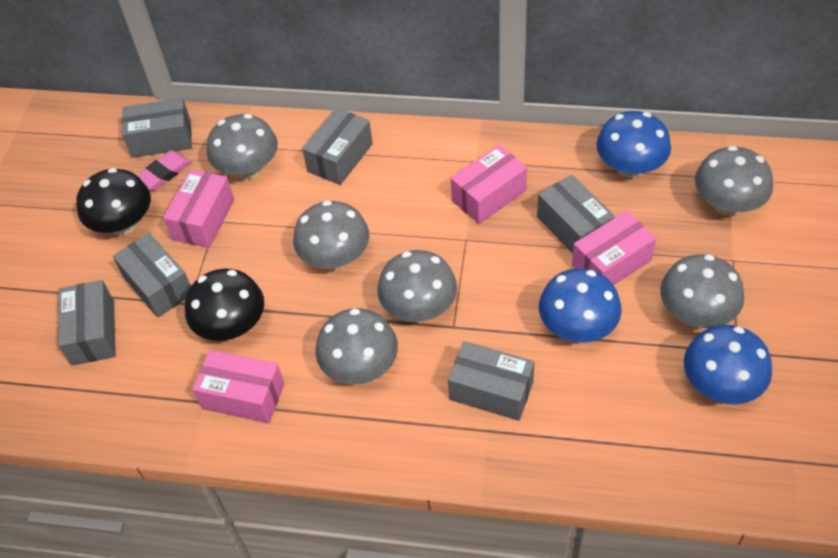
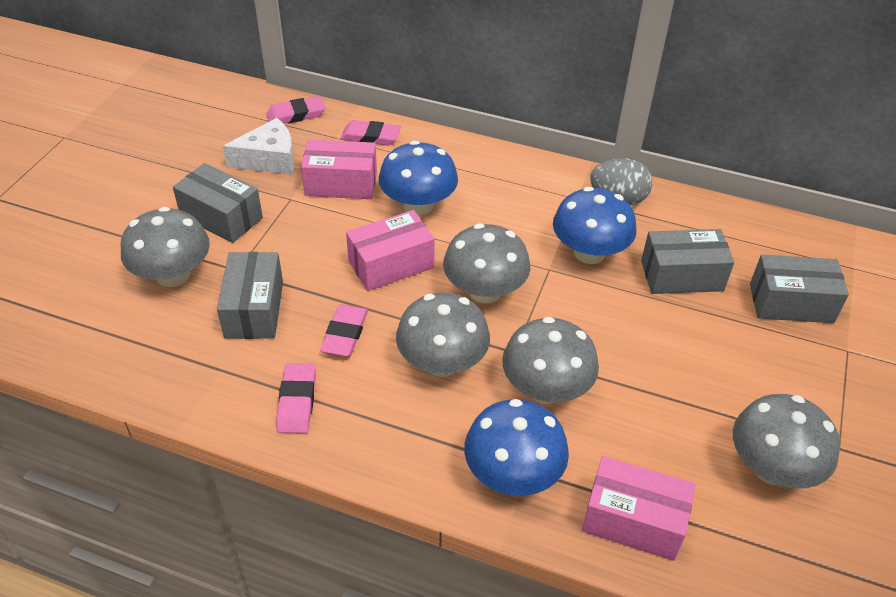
black mushroom: 2 -> 0
grey box: 6 -> 4
grey egg: 0 -> 1
grey mushroom: 6 -> 5
pink box: 4 -> 3
pink eraser: 1 -> 4
white cheese: 0 -> 1

